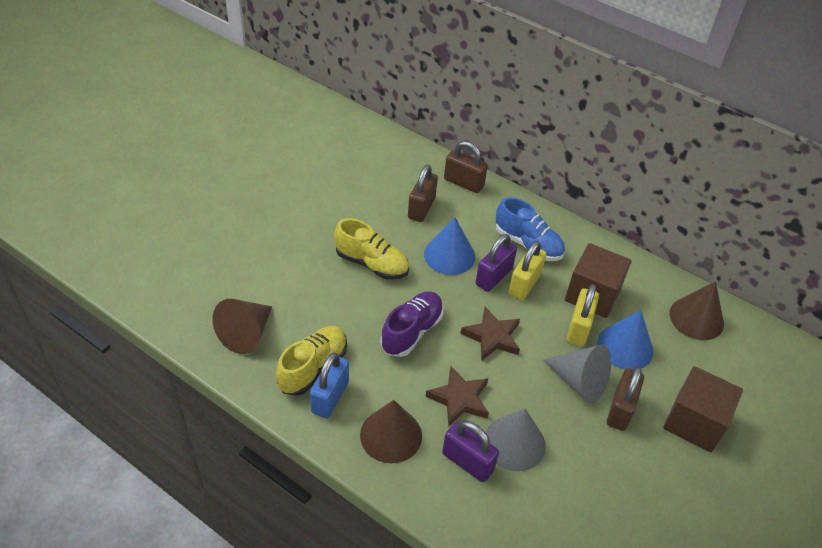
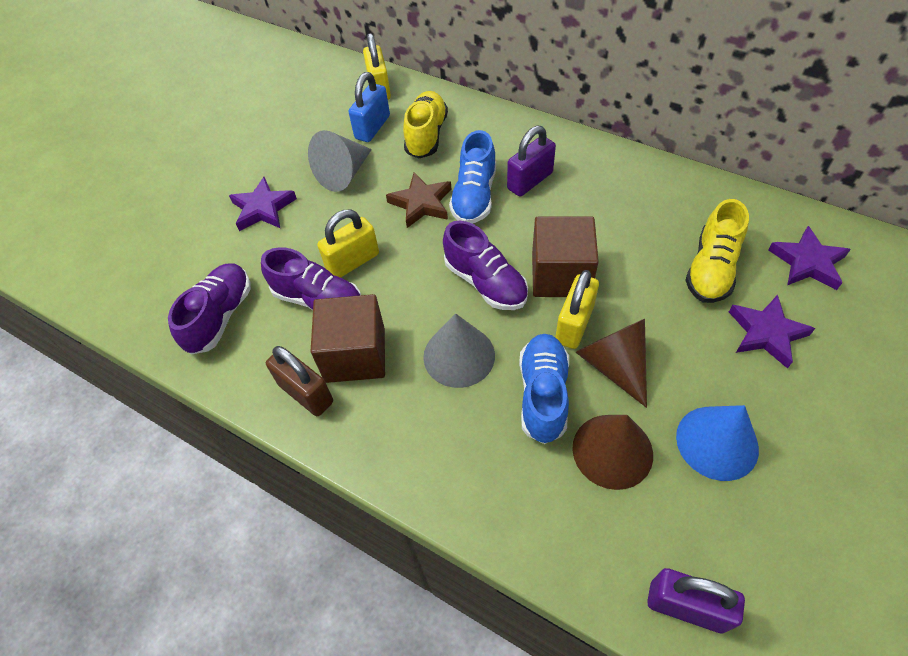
blue cone: 2 -> 1
blue shoe: 1 -> 2
brown cone: 3 -> 2
brown padlock: 3 -> 1
brown star: 2 -> 1
purple shoe: 1 -> 3
purple star: 0 -> 3
yellow padlock: 2 -> 3

